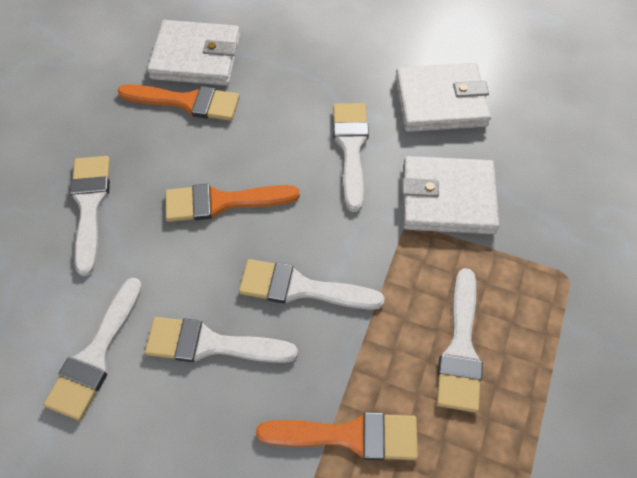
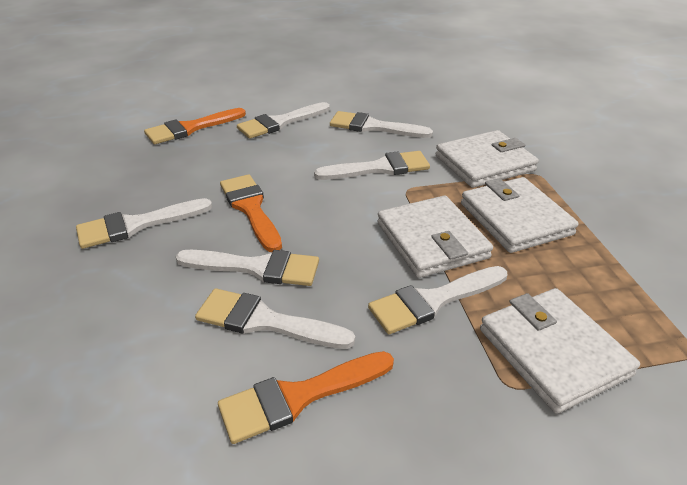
white brush: 6 -> 7
white wallet: 3 -> 4

